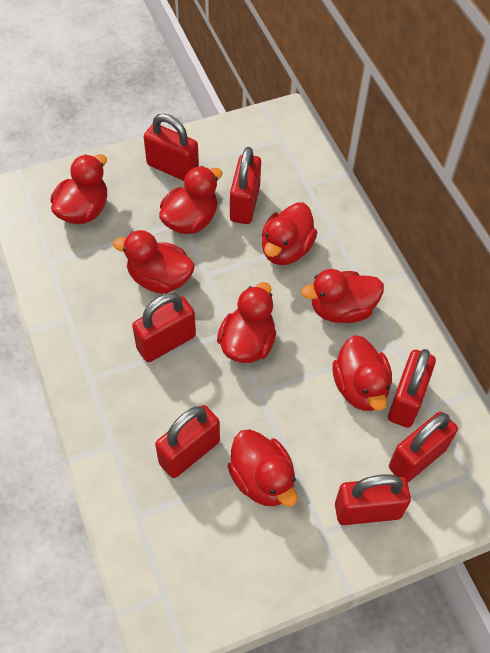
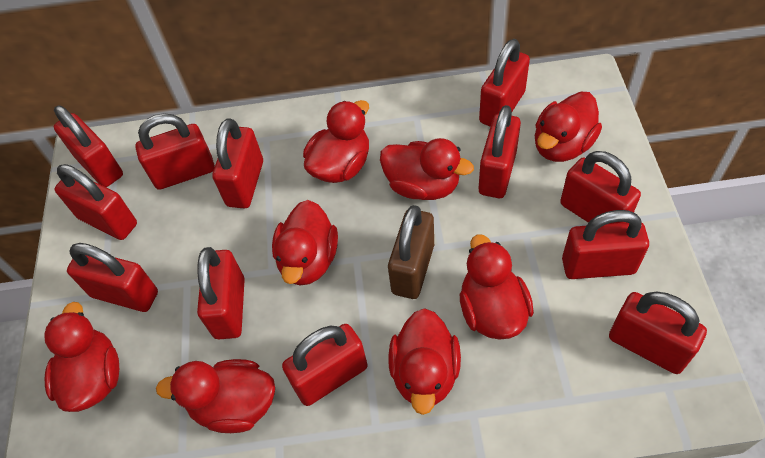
brown padlock: 0 -> 1
red padlock: 7 -> 12

